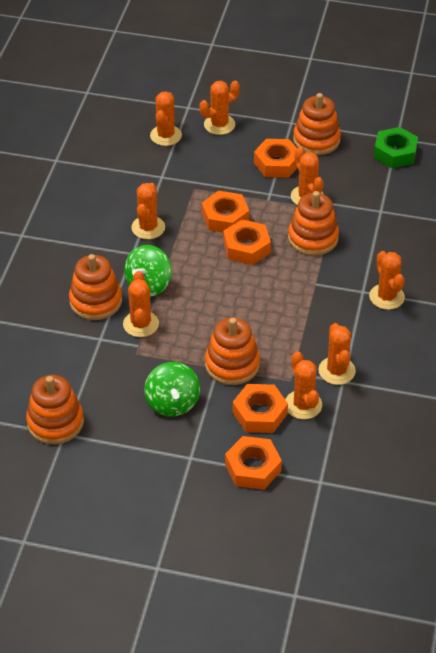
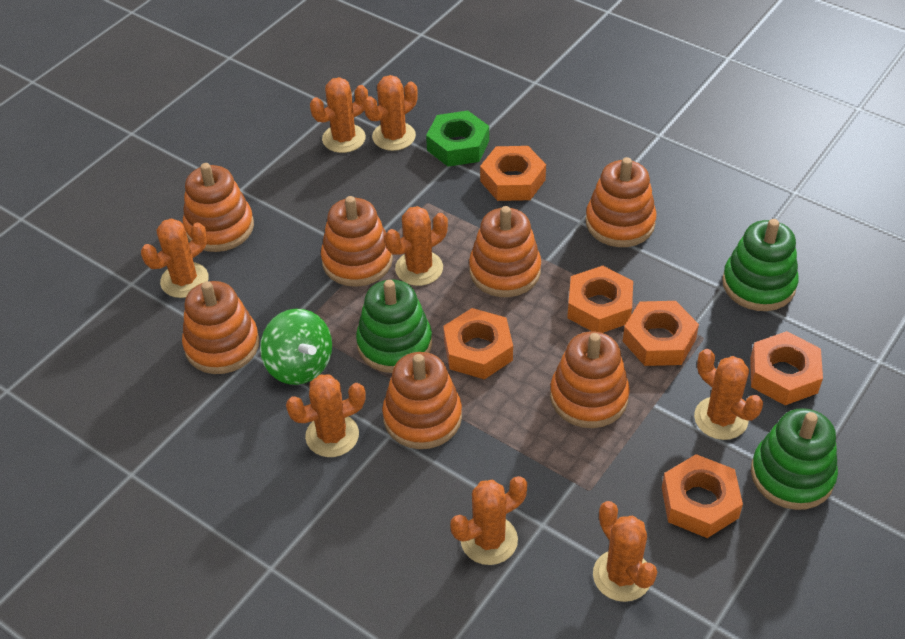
green spinning top: 2 -> 1
green stacking toy: 0 -> 3
orange nut: 5 -> 6
orange stacking toy: 5 -> 7

